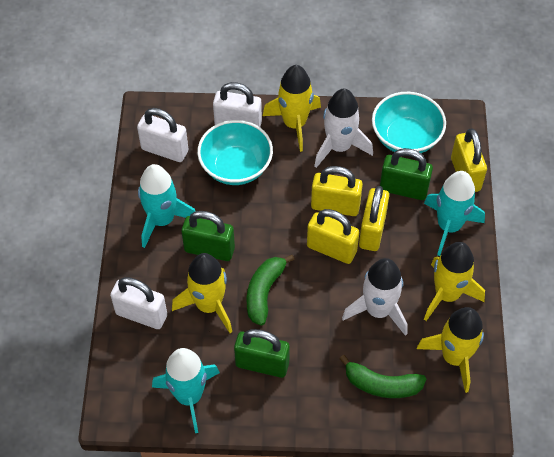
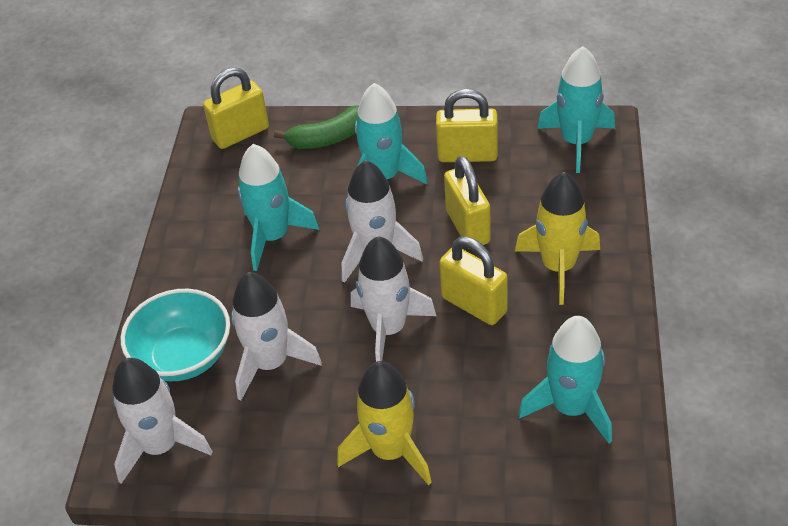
green banana: 2 -> 1
green padlock: 3 -> 0
turquoise bowl: 2 -> 1
turquoise rocket: 3 -> 4
white padlock: 3 -> 0
white rocket: 2 -> 4
yellow rocket: 4 -> 2

